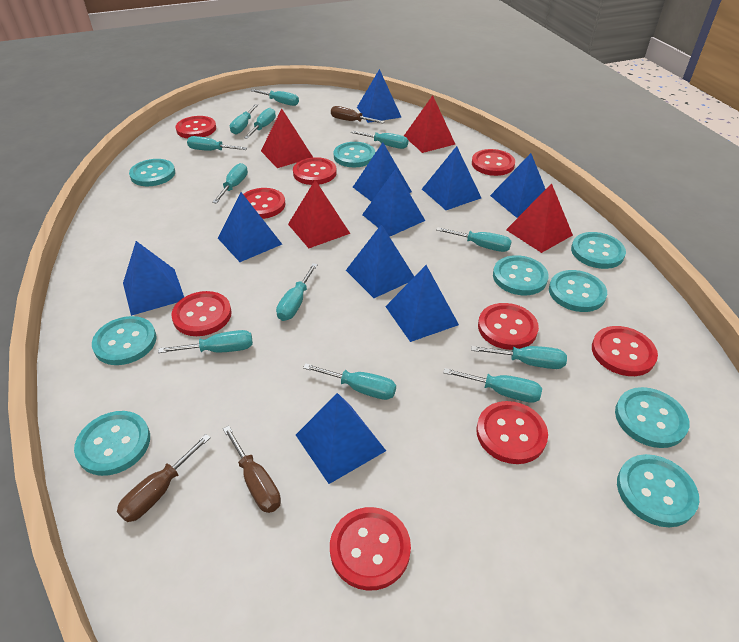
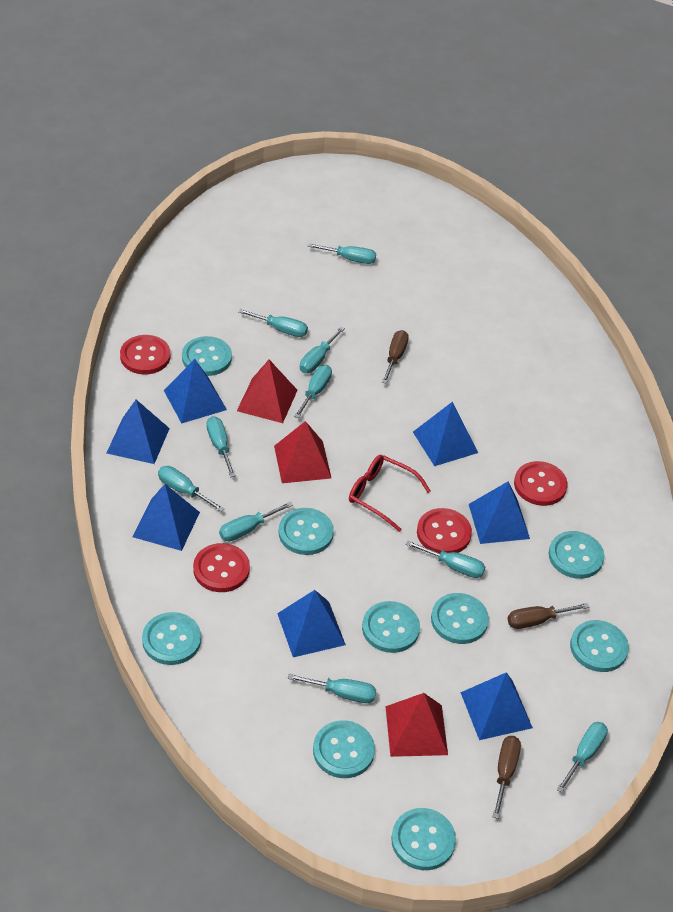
blue pyramid: 10 -> 7
red button: 9 -> 4
red glasses: 0 -> 1
red pyramid: 4 -> 3
turquoise screwdriver: 12 -> 10

